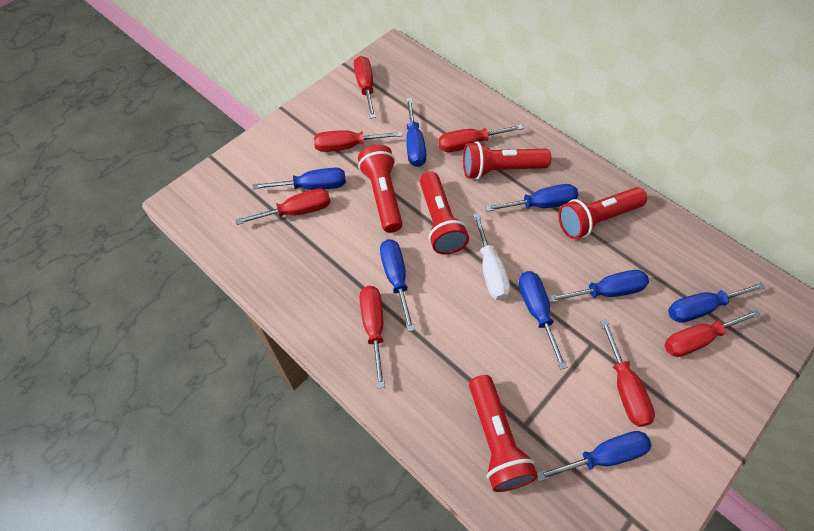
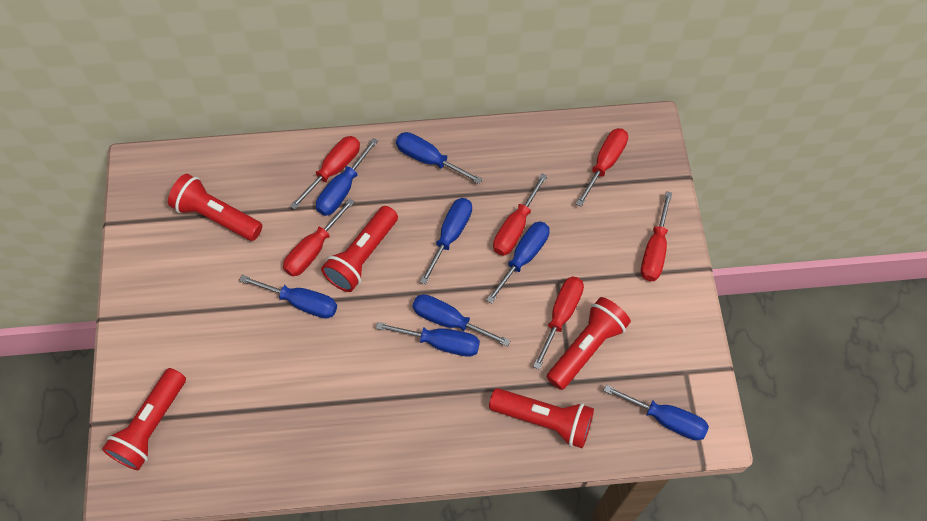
red screwdriver: 7 -> 6
white screwdriver: 1 -> 0

